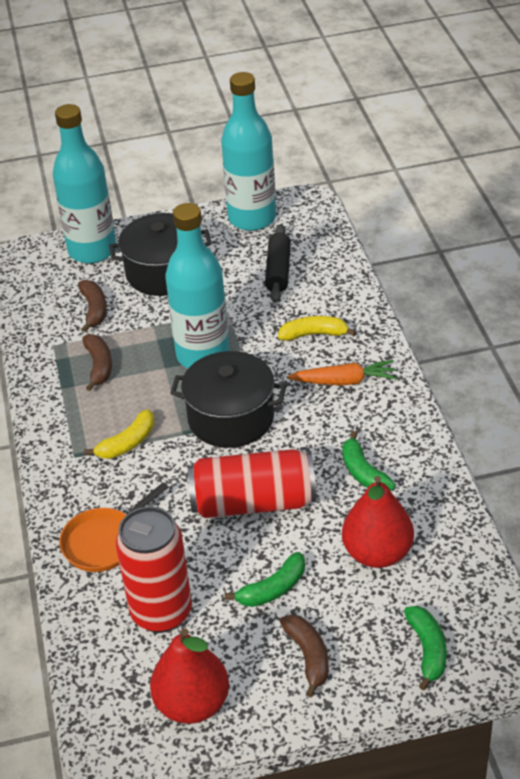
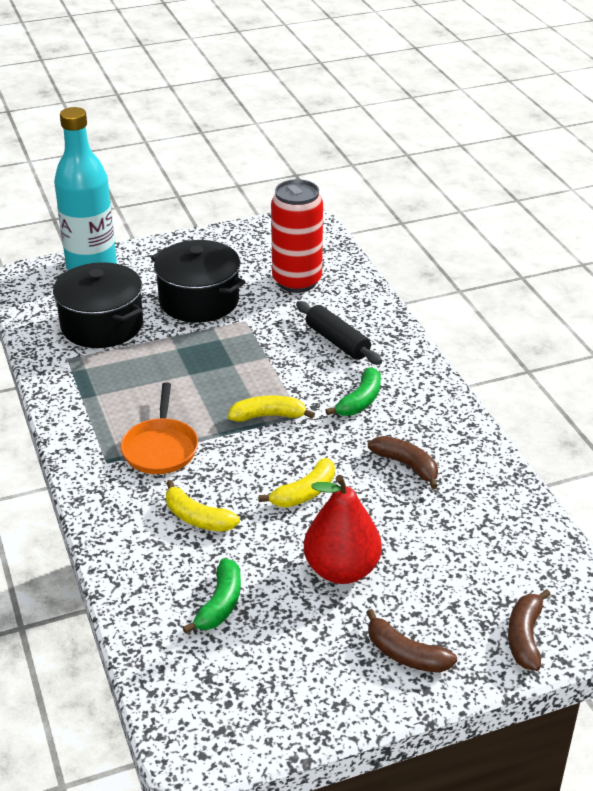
green banana: 3 -> 2
orange carrot: 1 -> 0
red can: 2 -> 1
red pear: 2 -> 1
turquoise bottle: 3 -> 1
yellow banana: 2 -> 3

